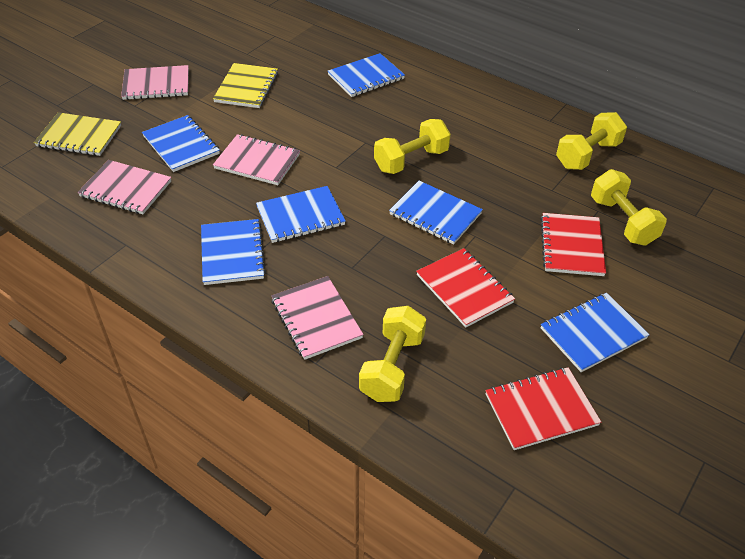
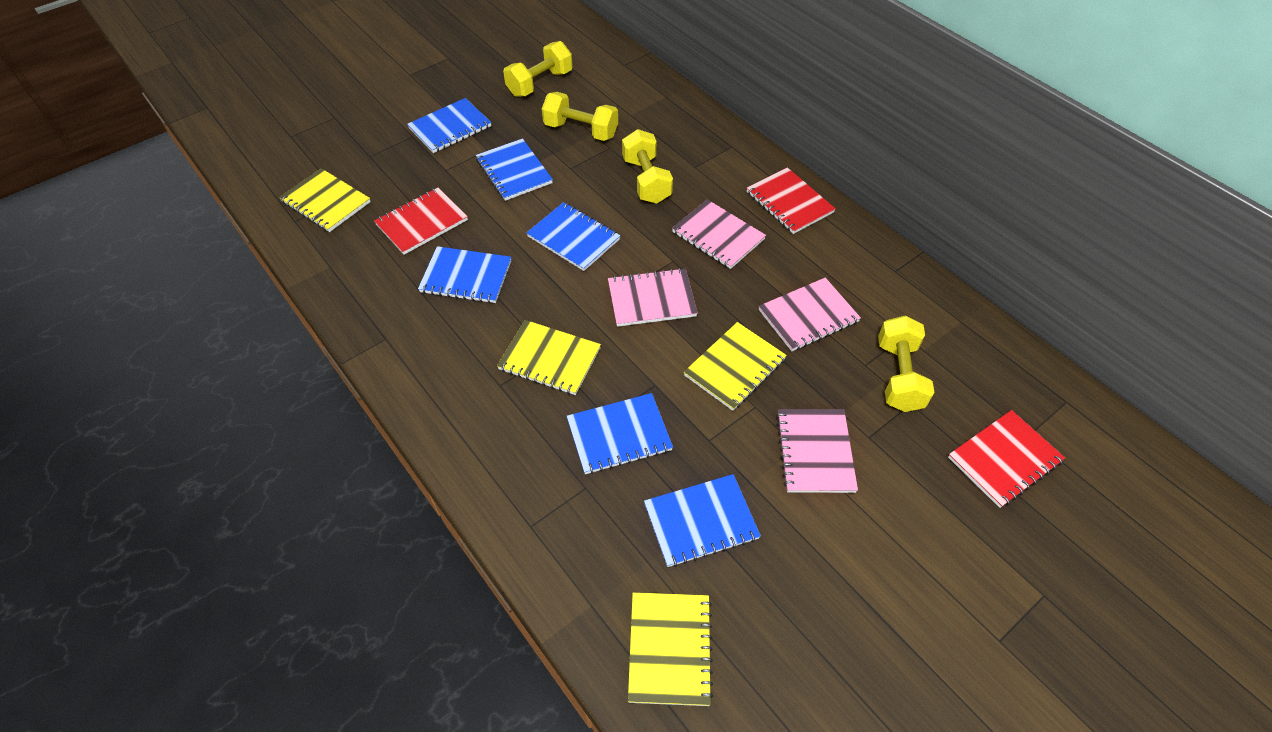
yellow notebook: 2 -> 4

